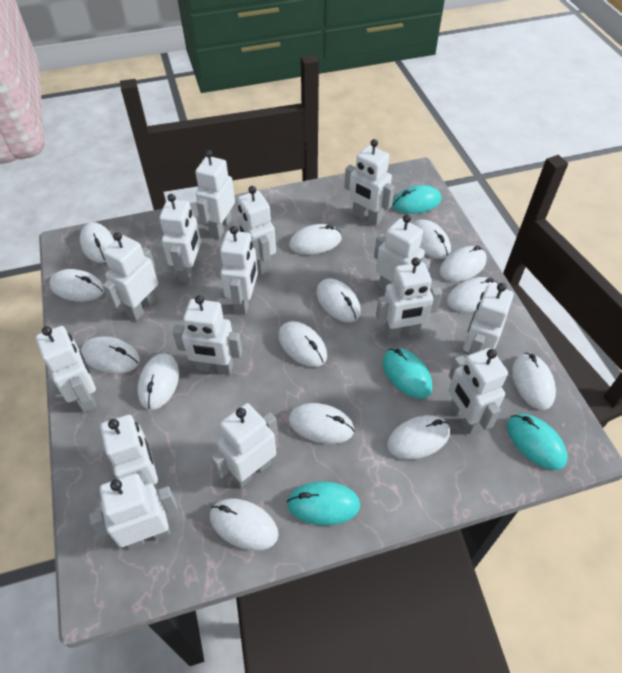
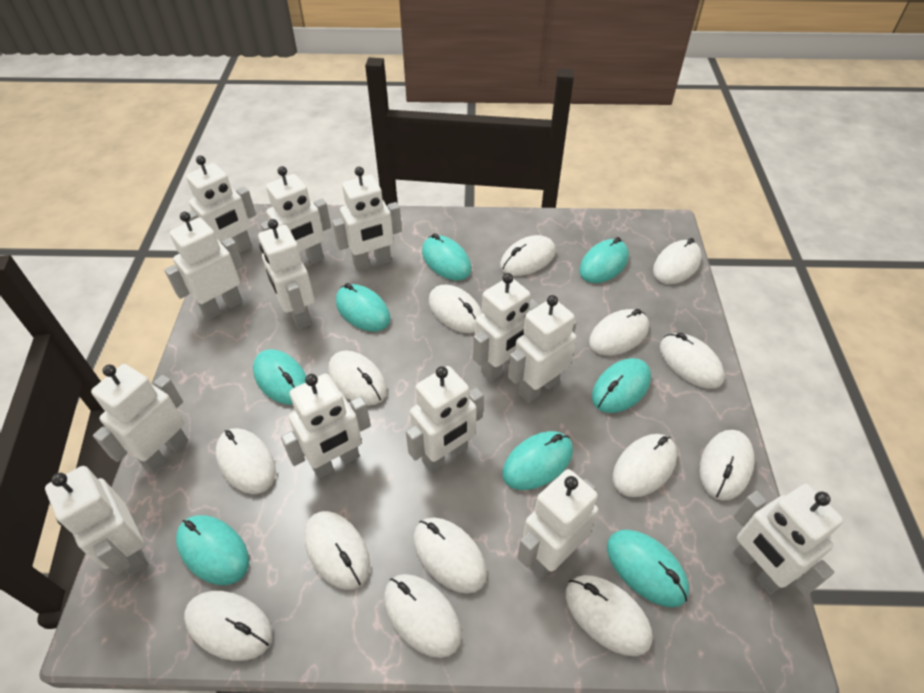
turquoise mouse: 4 -> 8
white robot: 15 -> 13

